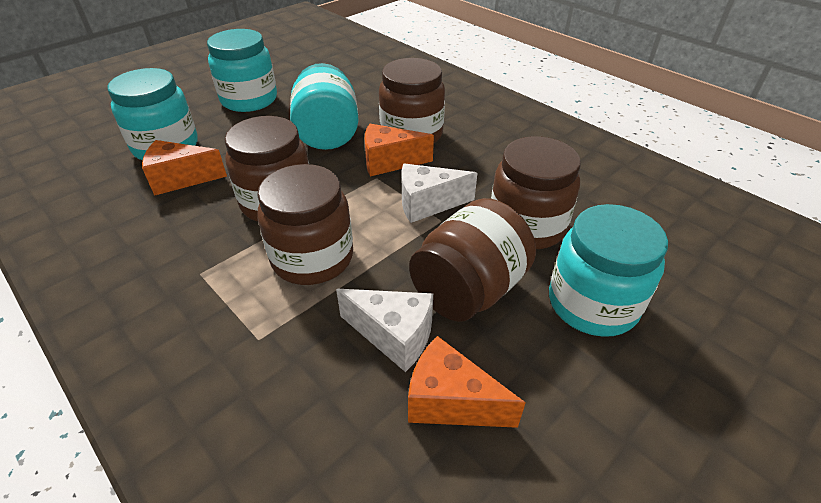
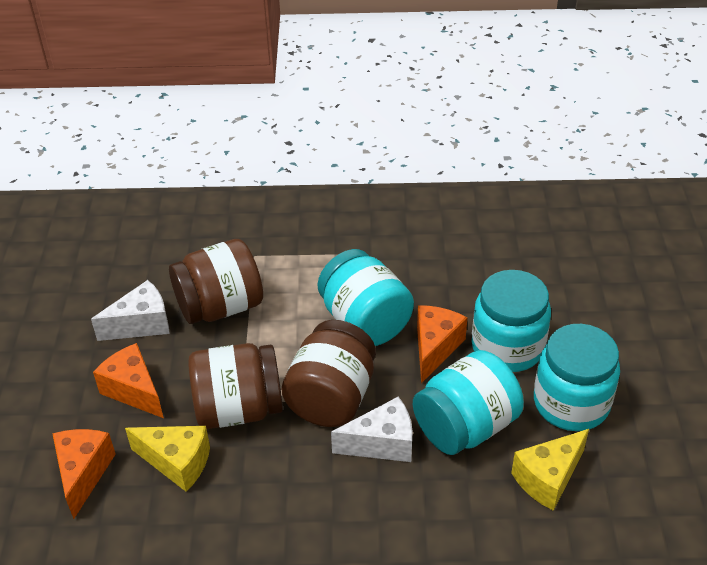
brown jar: 5 -> 3
yellow cheese: 0 -> 2

